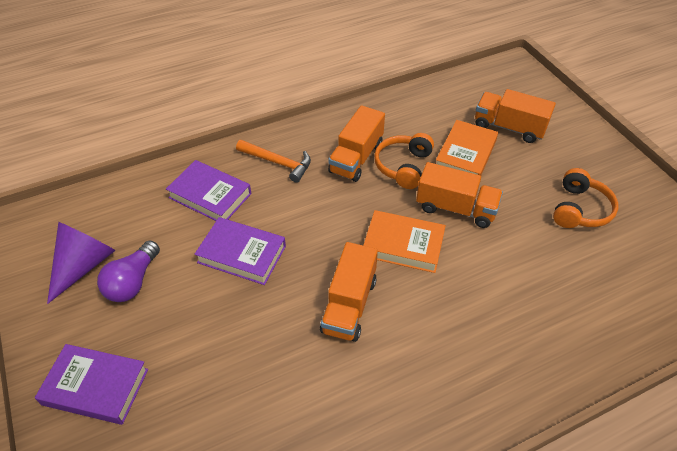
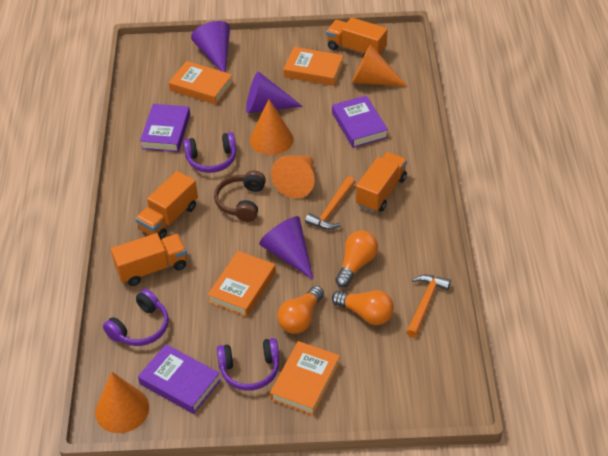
brown headphones: 0 -> 1
orange book: 2 -> 4
orange cone: 0 -> 4
orange hammer: 1 -> 2
orange headphones: 2 -> 0
orange light bulb: 0 -> 3
purple cone: 1 -> 3
purple headphones: 0 -> 3
purple light bulb: 1 -> 0

